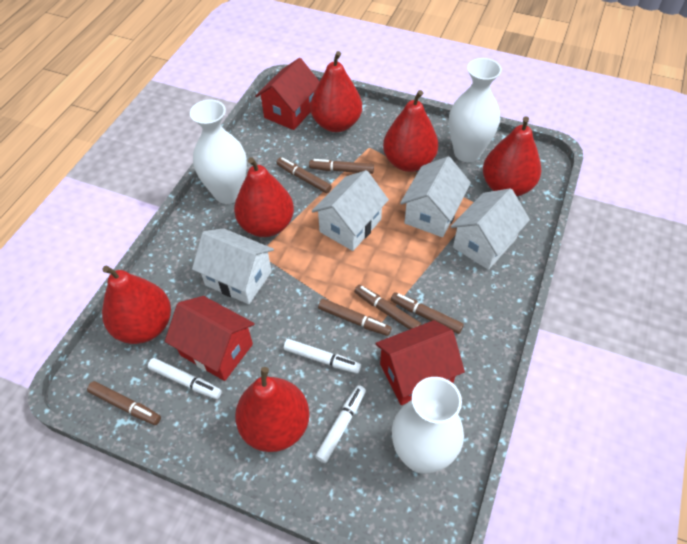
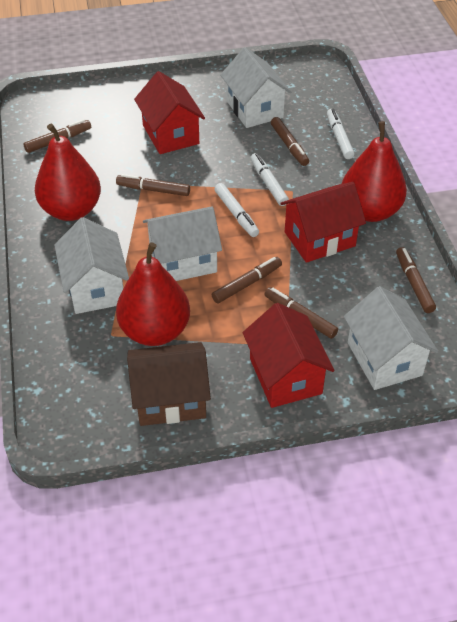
brown house: 0 -> 1
red pear: 6 -> 3
white vase: 3 -> 0

